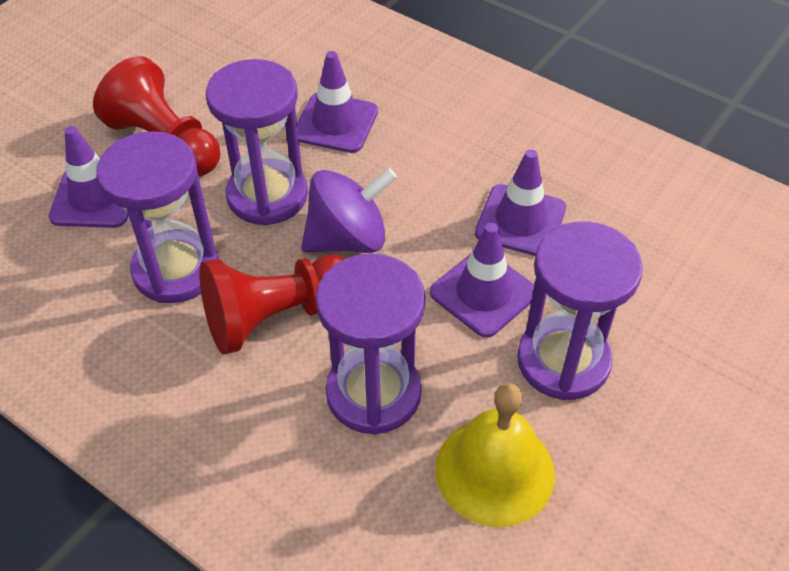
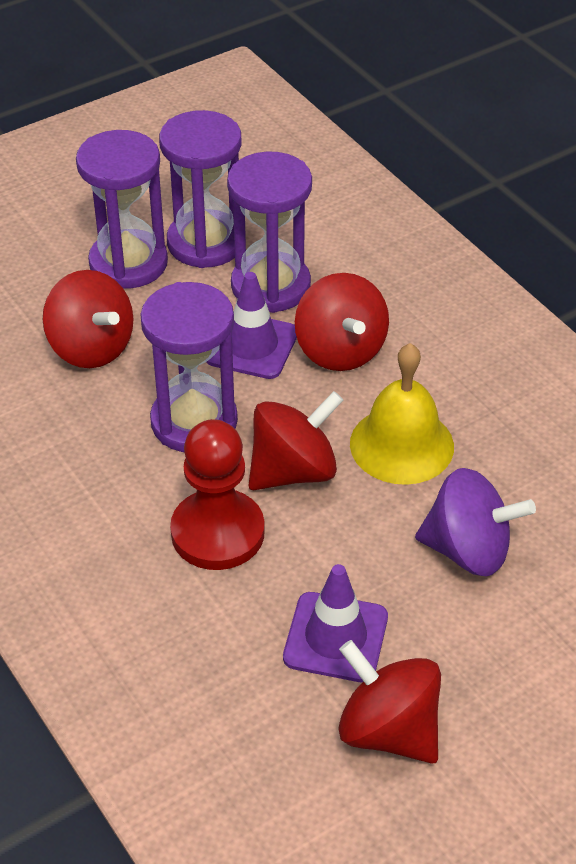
purple traffic cone: 4 -> 2
red pawn: 2 -> 1
red spinning top: 0 -> 4

